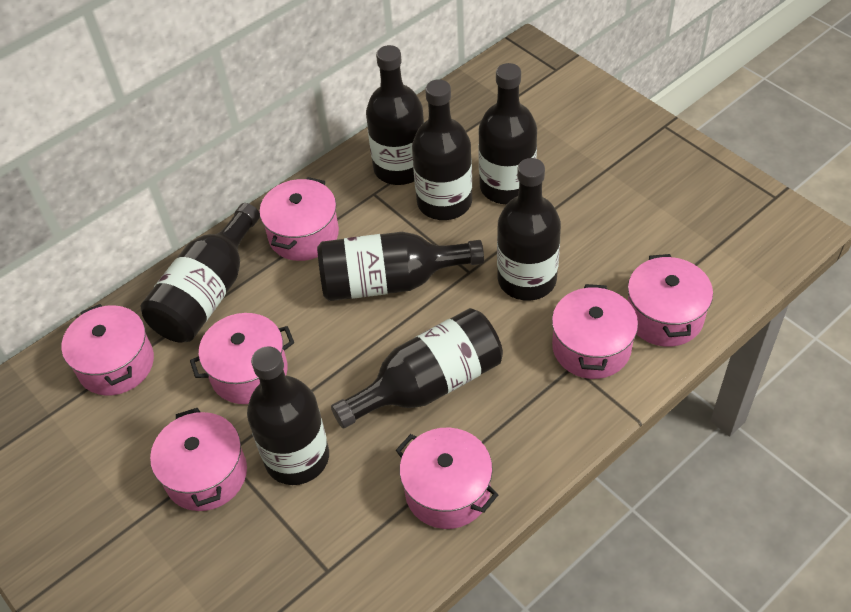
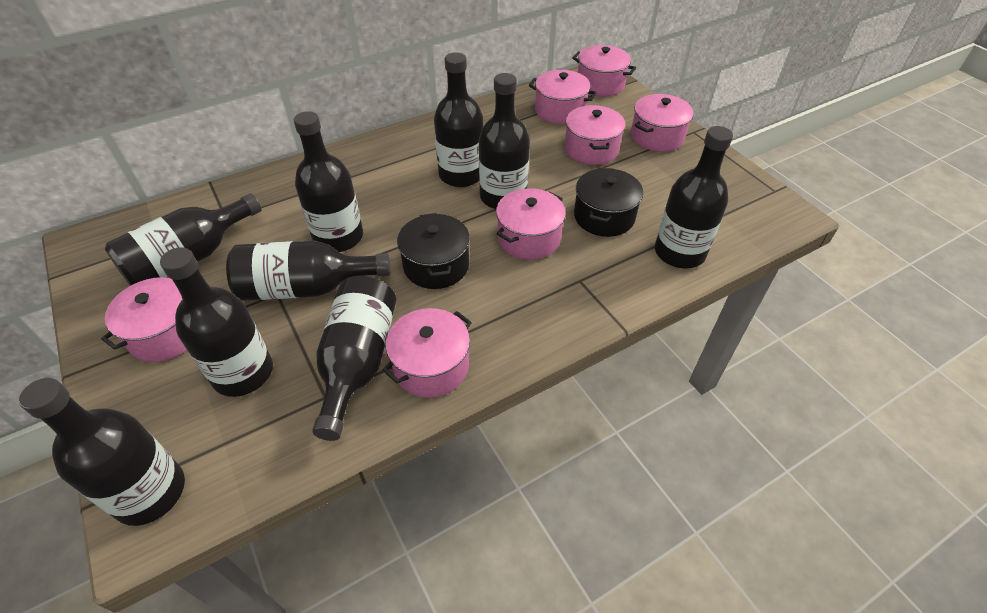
black bottle: 8 -> 9
black pot: 0 -> 2

